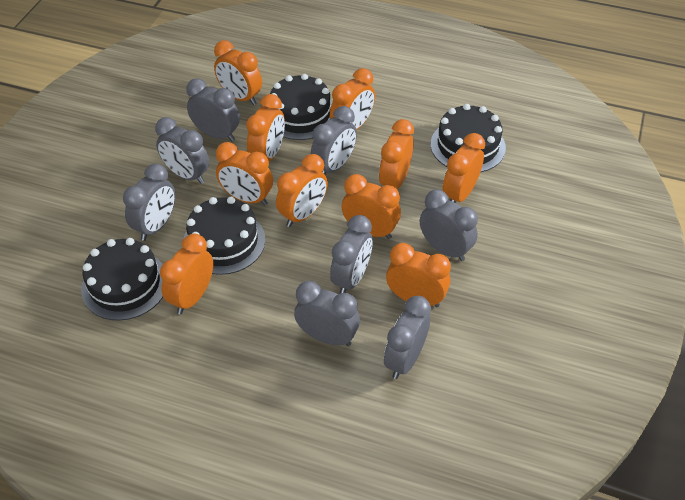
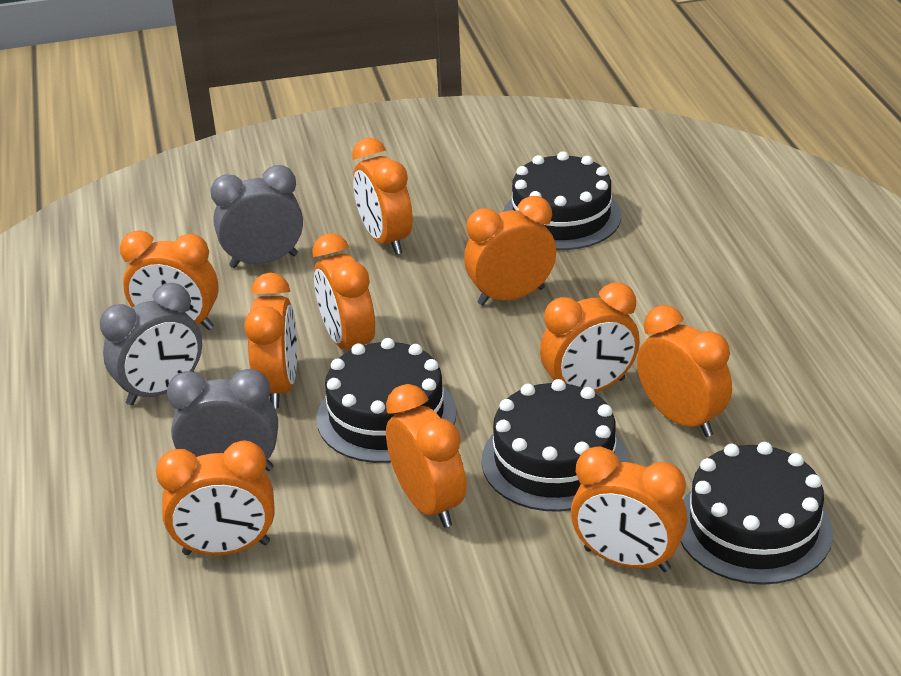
grey clock: 8 -> 3

